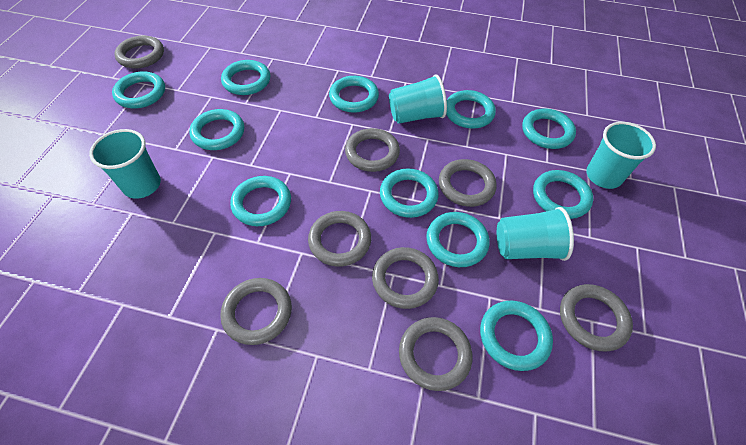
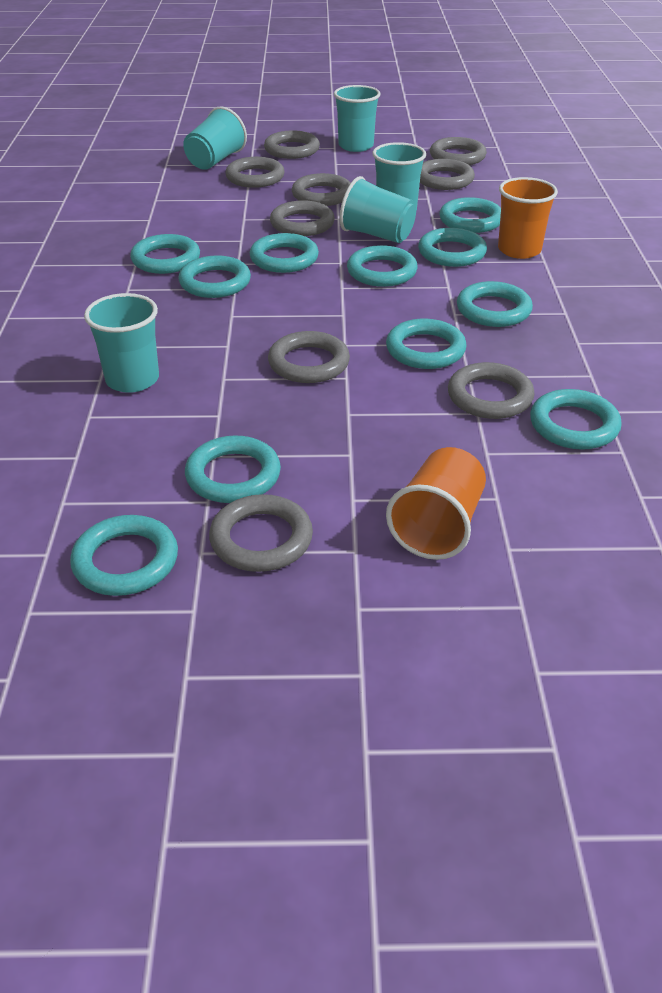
grey ring: 8 -> 9
orange cup: 0 -> 2
turquoise cup: 4 -> 5

